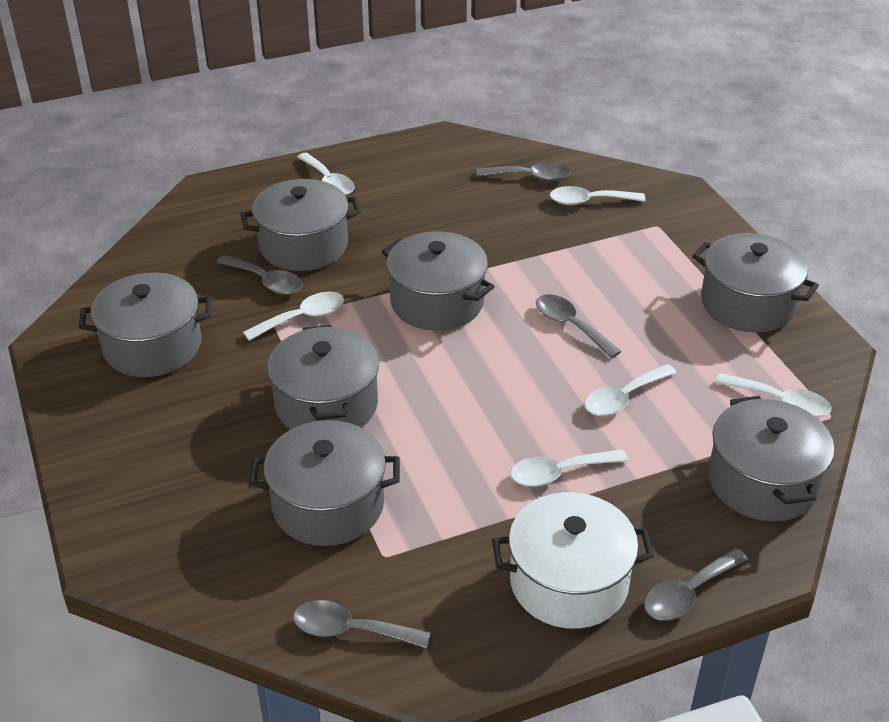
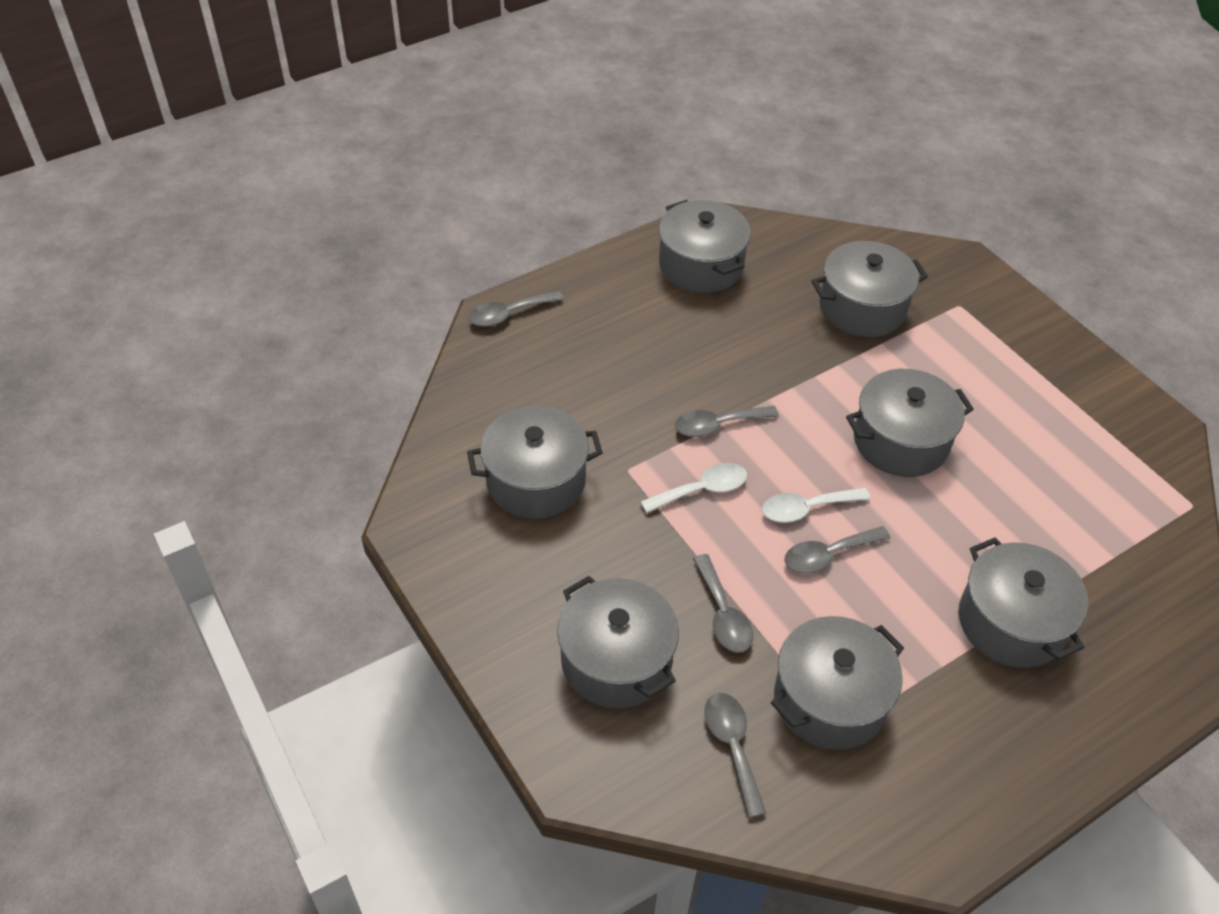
white pot: 1 -> 0
white spoon: 6 -> 2

